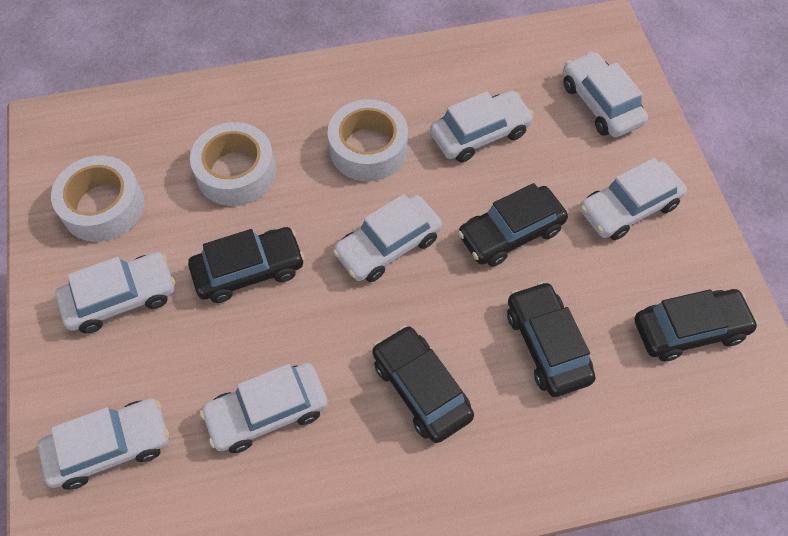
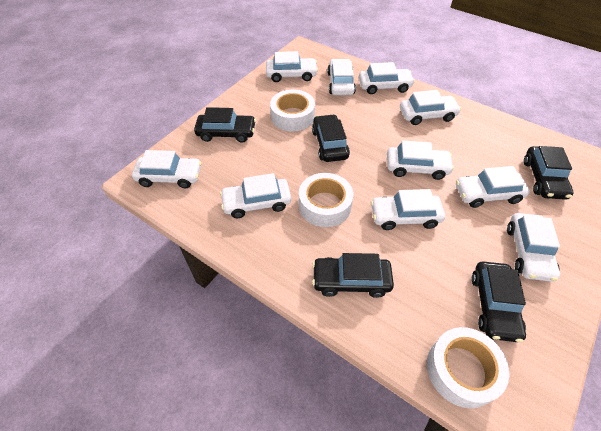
white car: 7 -> 10

